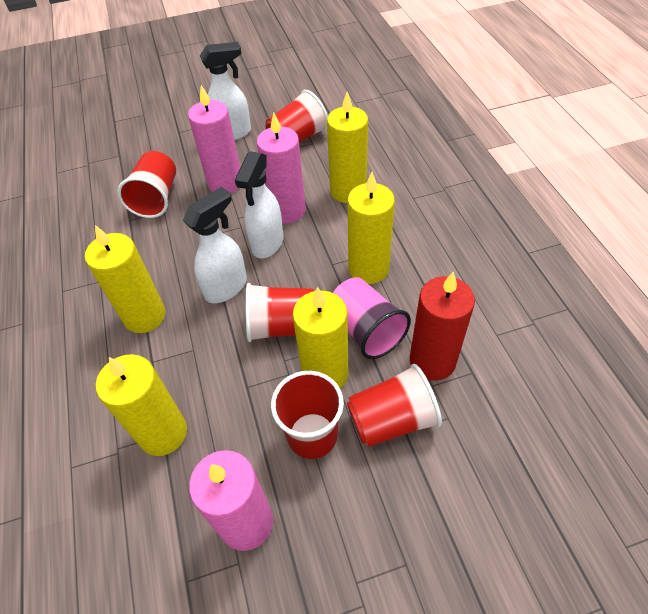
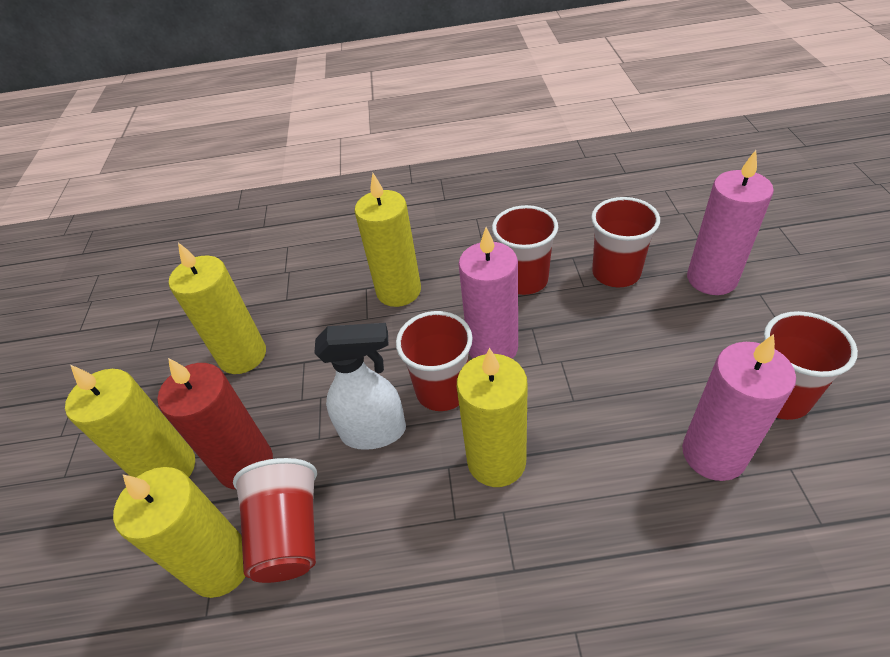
pink cup: 1 -> 0
white spray bottle: 3 -> 1

